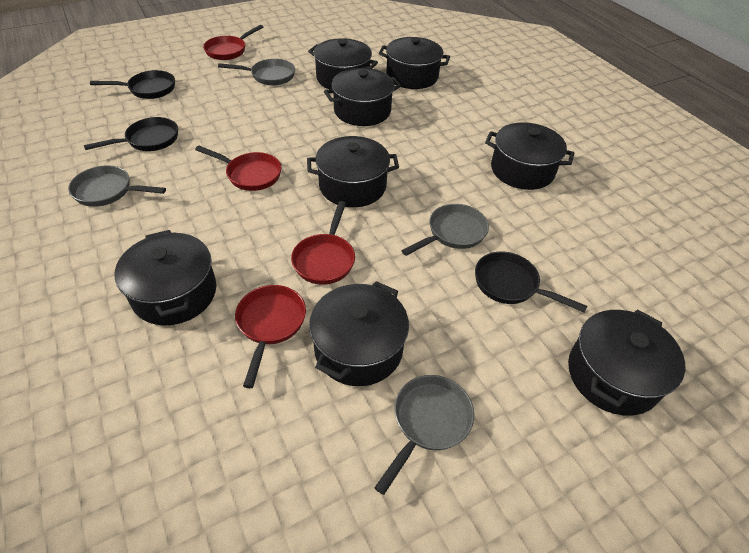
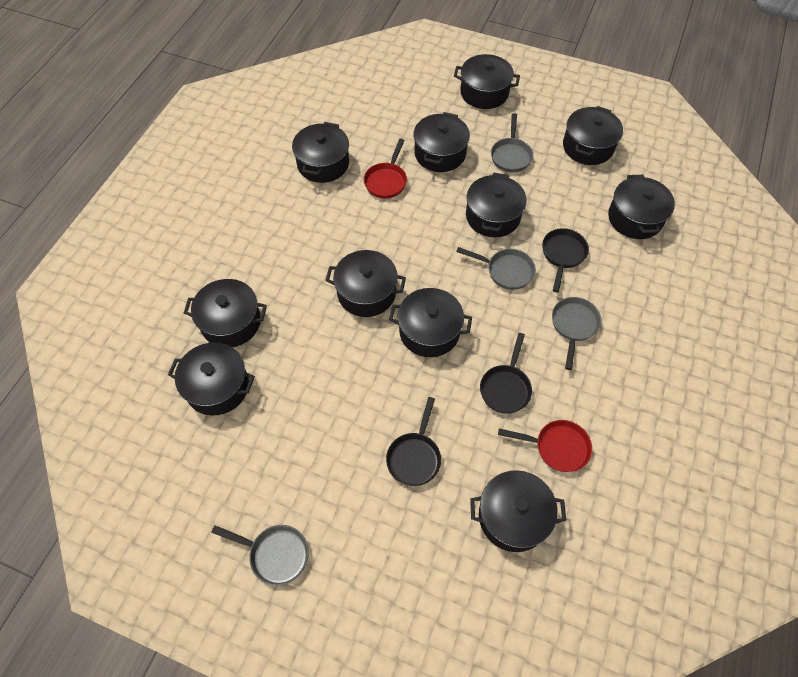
black pot: 8 -> 11
red pan: 4 -> 2

